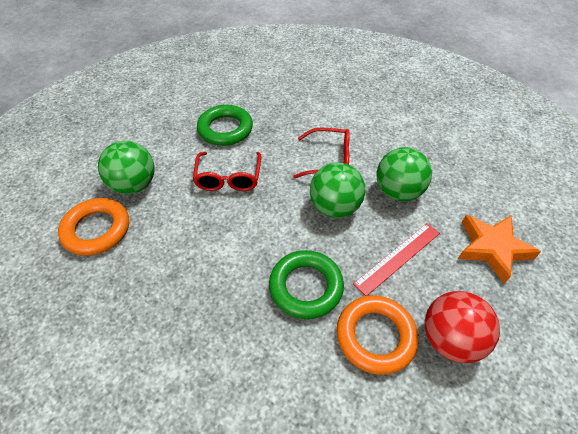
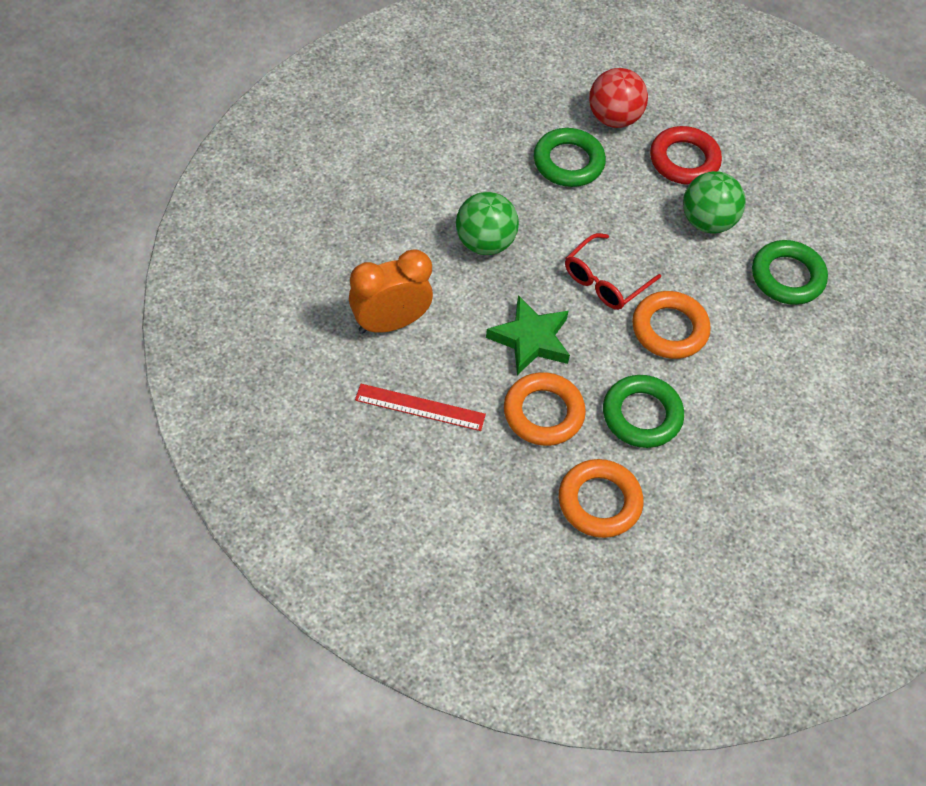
green ball: 3 -> 2
green ring: 2 -> 3
green star: 0 -> 1
orange clock: 0 -> 1
orange ring: 2 -> 3
orange star: 1 -> 0
red glasses: 2 -> 1
red ring: 0 -> 1

